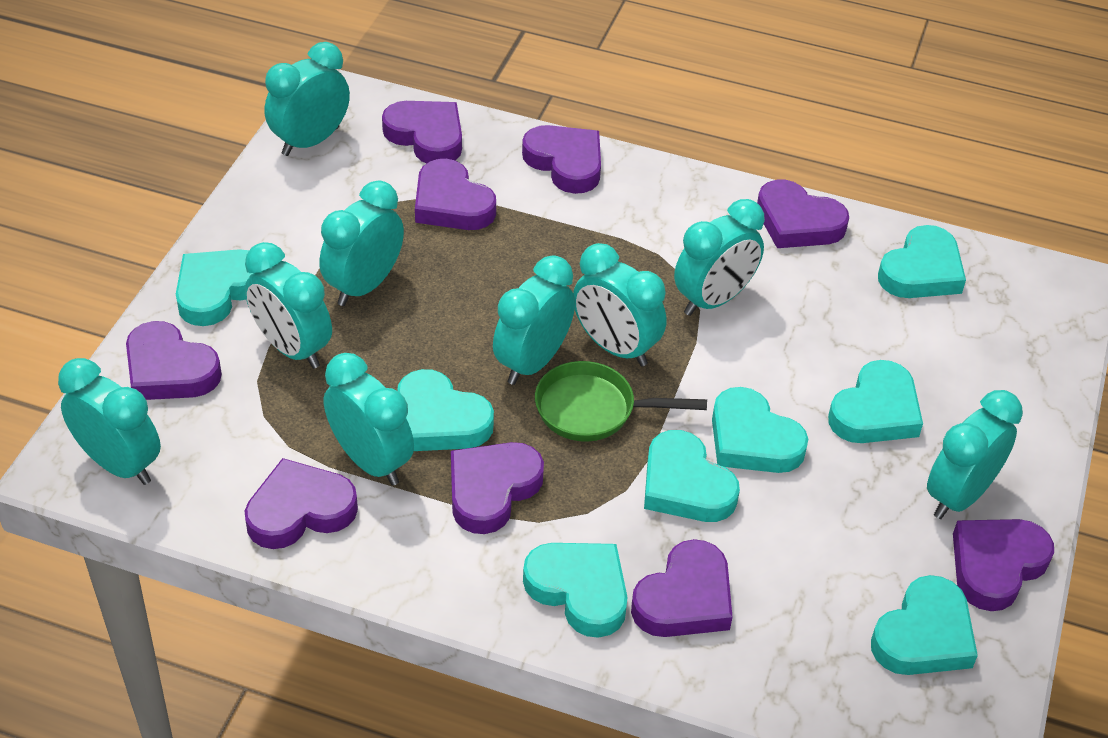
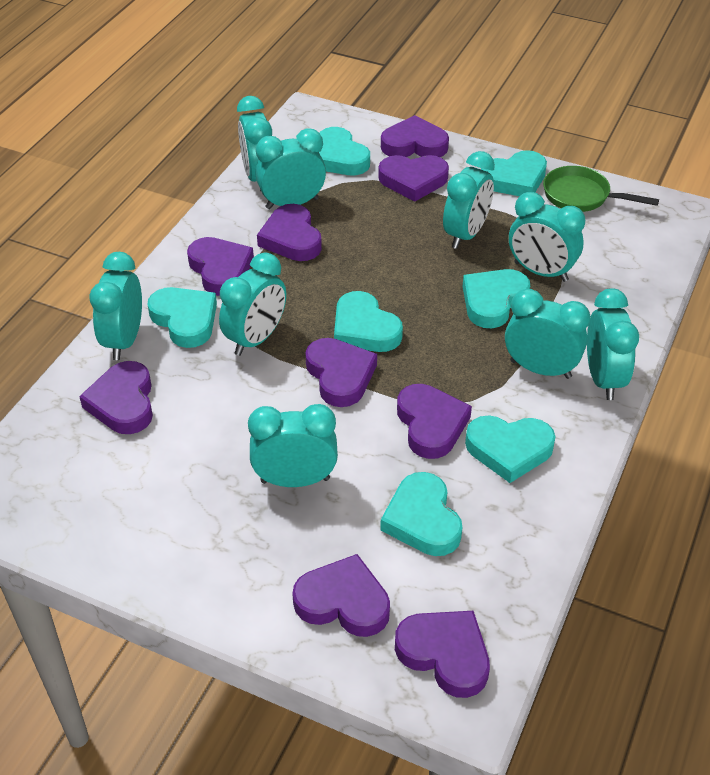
turquoise heart: 8 -> 7

